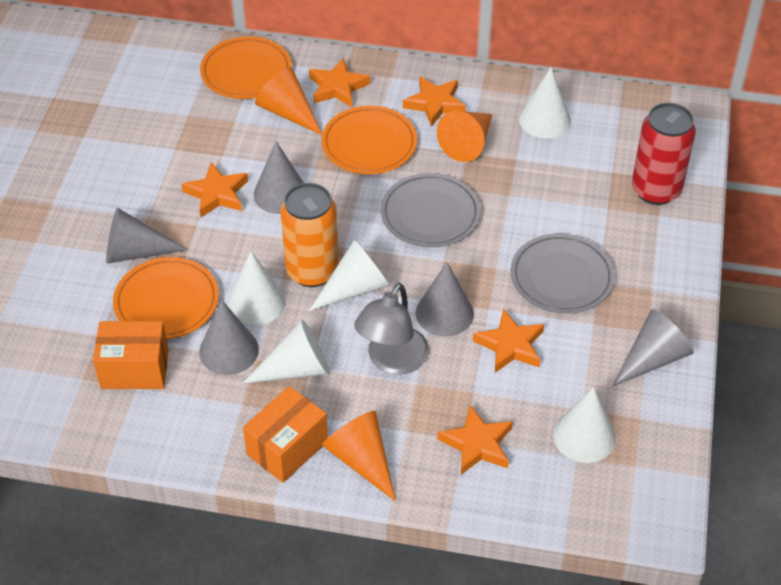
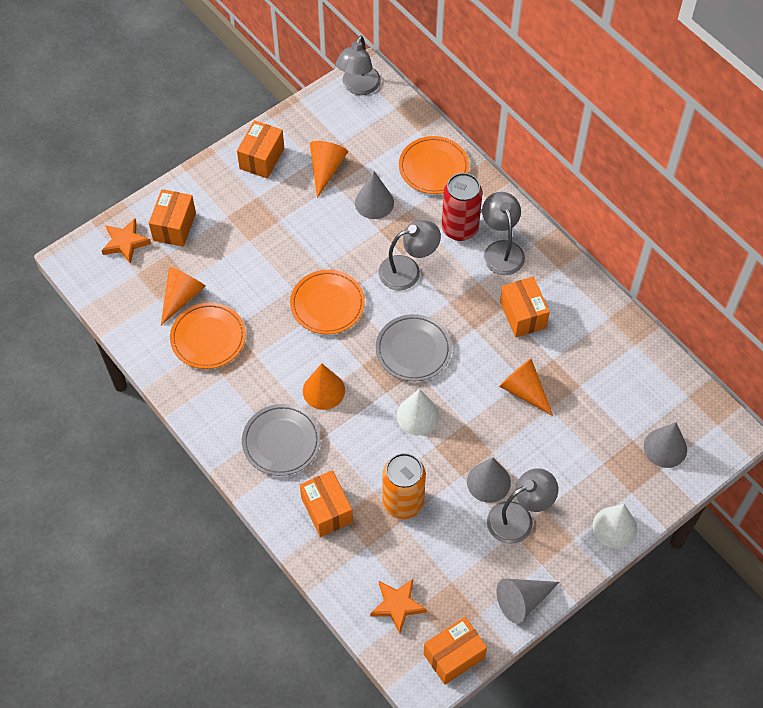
grey cone: 5 -> 4
grey lamp: 1 -> 4
orange box: 2 -> 5
orange cone: 3 -> 4
orange star: 5 -> 2
white cone: 5 -> 2

